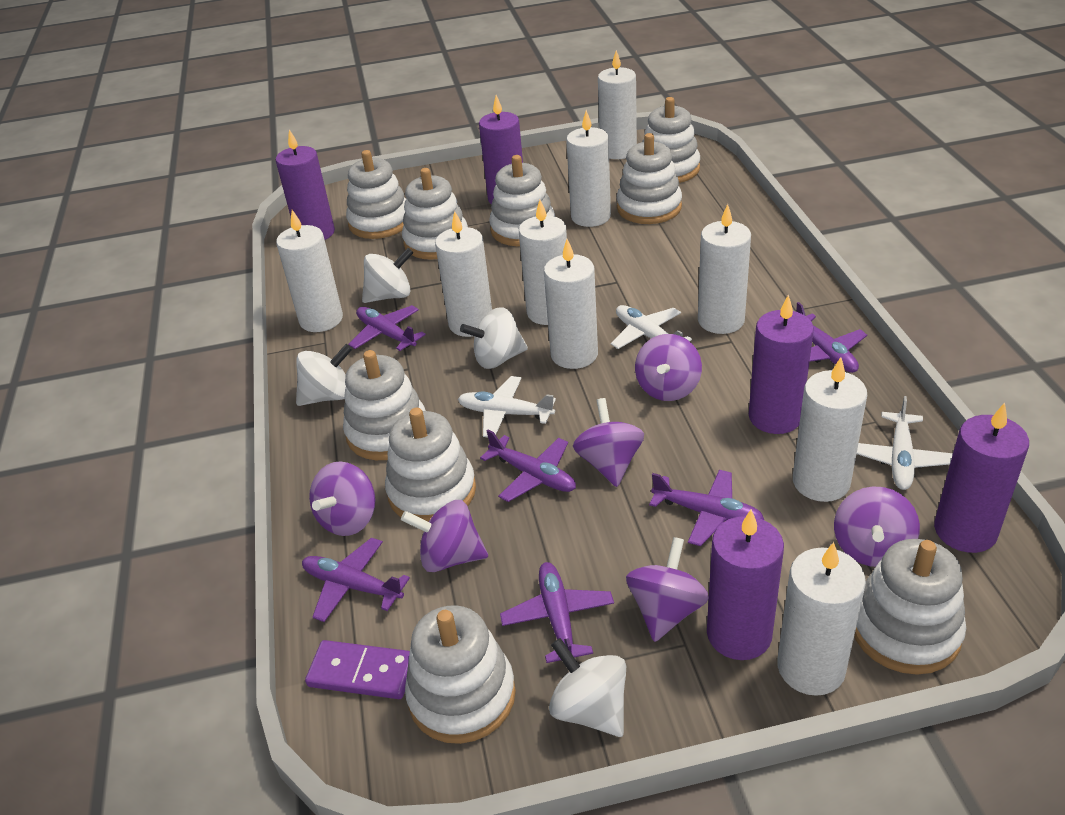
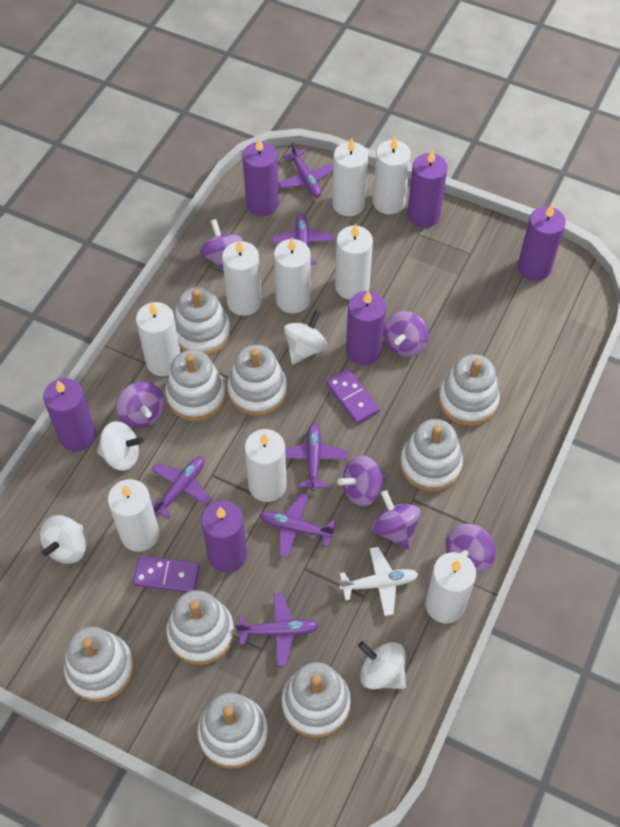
purple candle: 5 -> 6
purple domino: 1 -> 2
white plane: 3 -> 1

